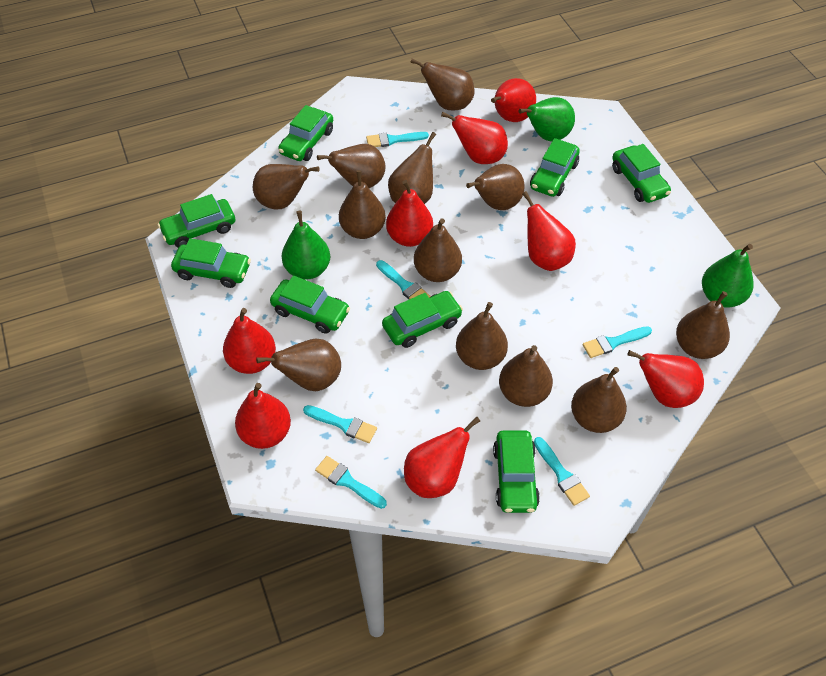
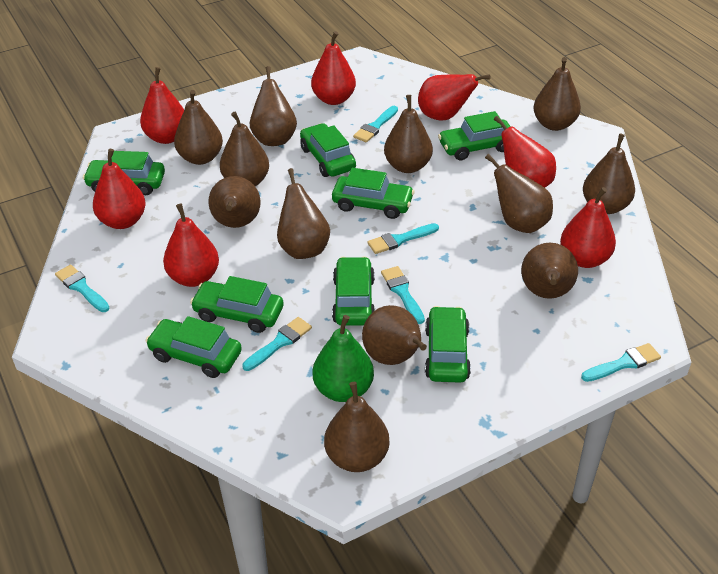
green pear: 3 -> 1
red pear: 8 -> 7

